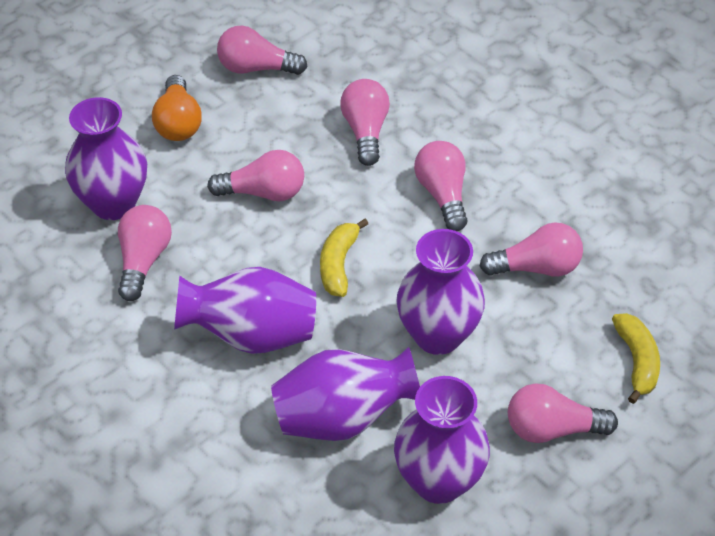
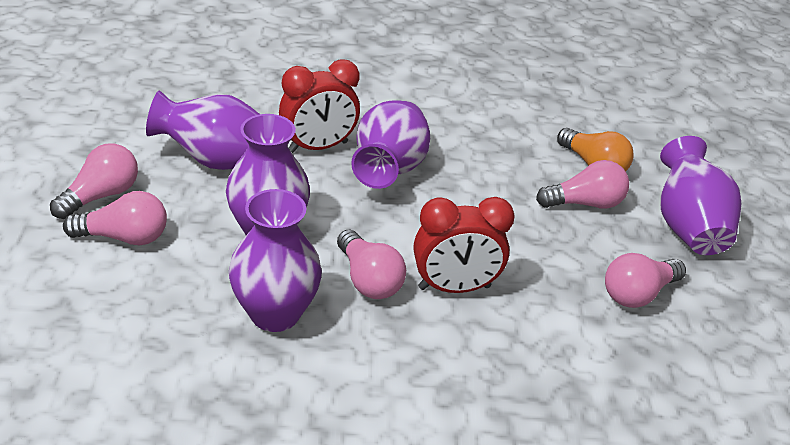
pink light bulb: 7 -> 5
red clock: 0 -> 2
yellow banana: 2 -> 0

